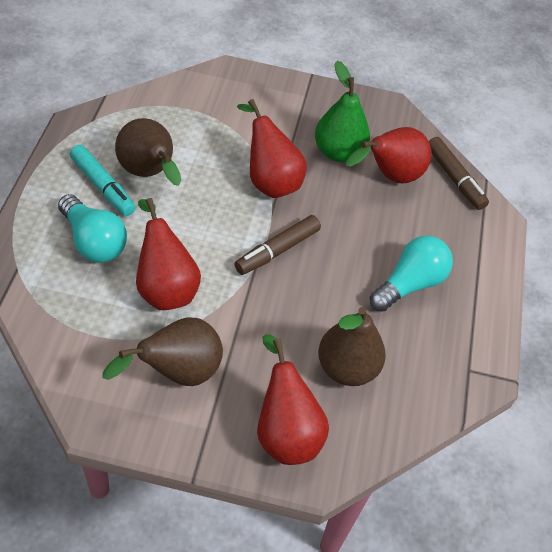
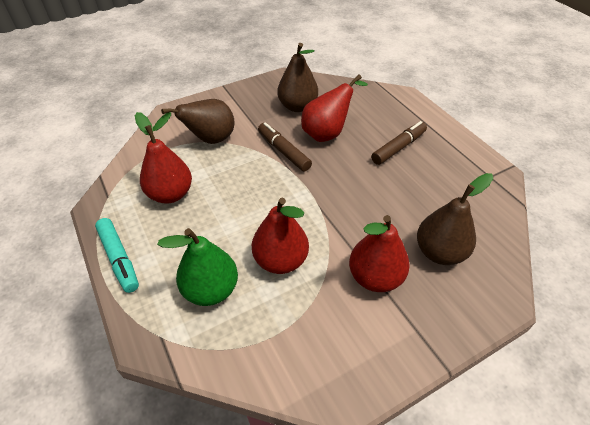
turquoise light bulb: 2 -> 0

